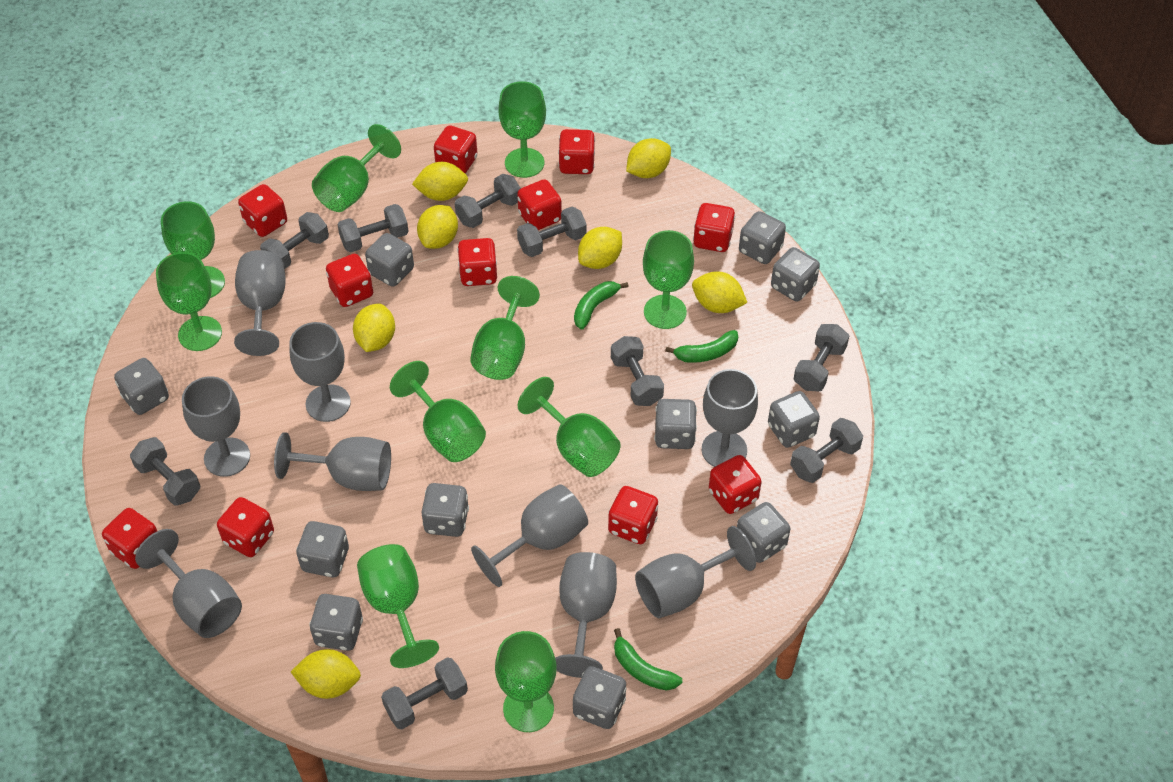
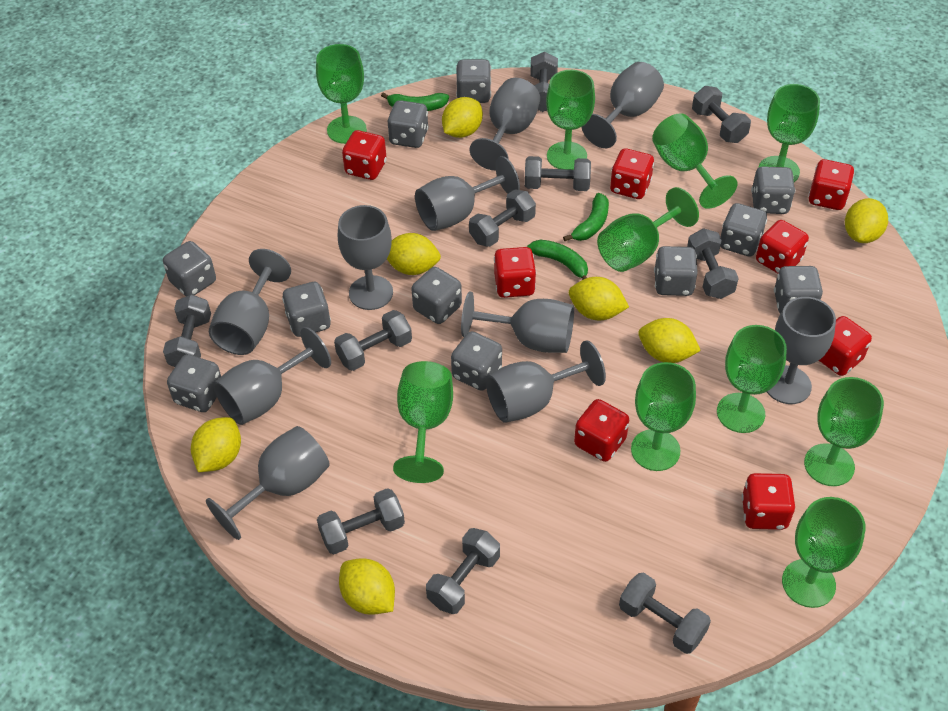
grey dumbbell: 9 -> 10
grey goblet: 9 -> 10
red dice: 11 -> 8

